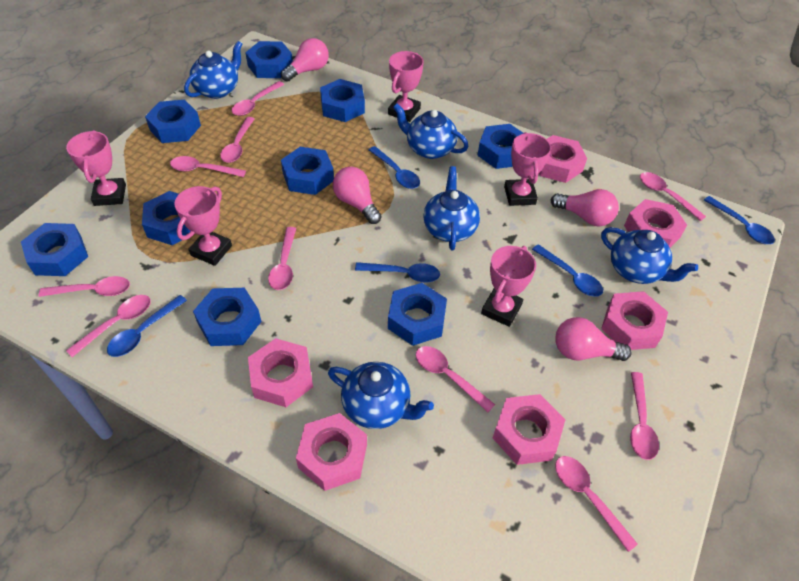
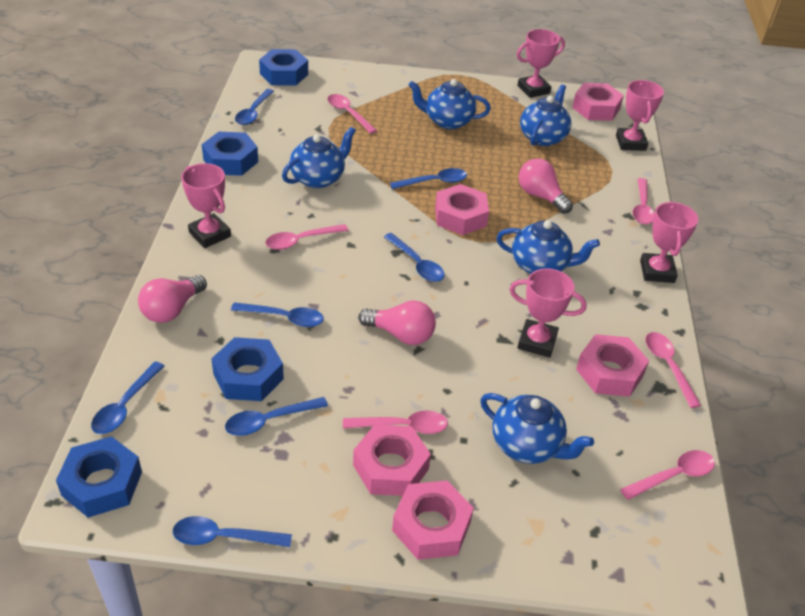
blue nut: 9 -> 4
blue spoon: 5 -> 7
pink light bulb: 4 -> 3
pink nut: 6 -> 5
pink spoon: 10 -> 6

